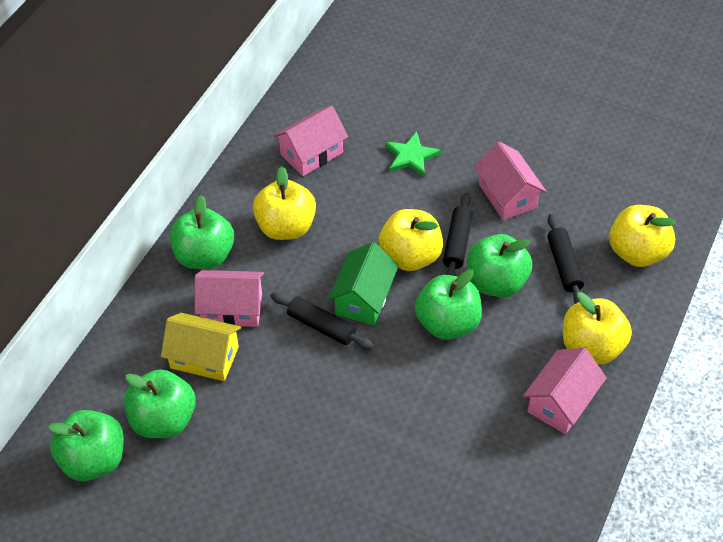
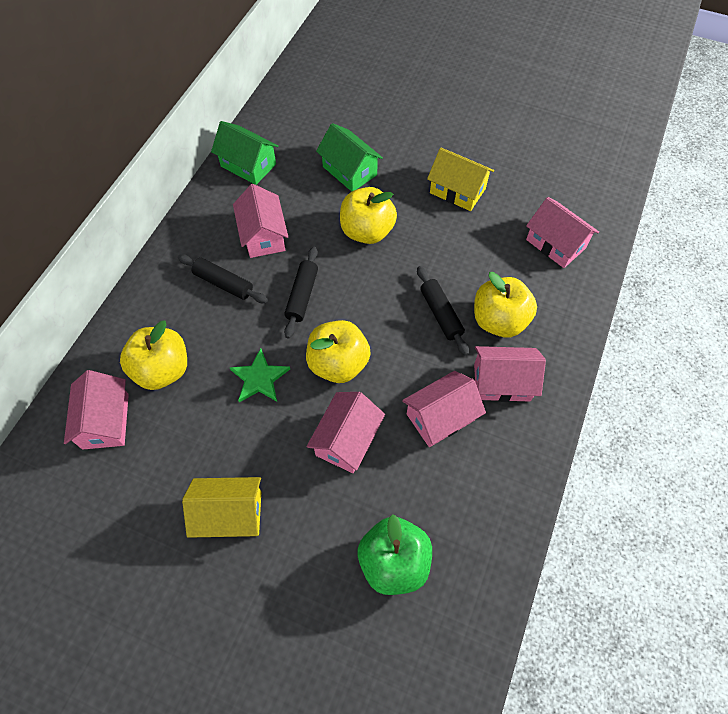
green apple: 5 -> 1
green house: 1 -> 2
pink house: 4 -> 6
yellow house: 1 -> 2

